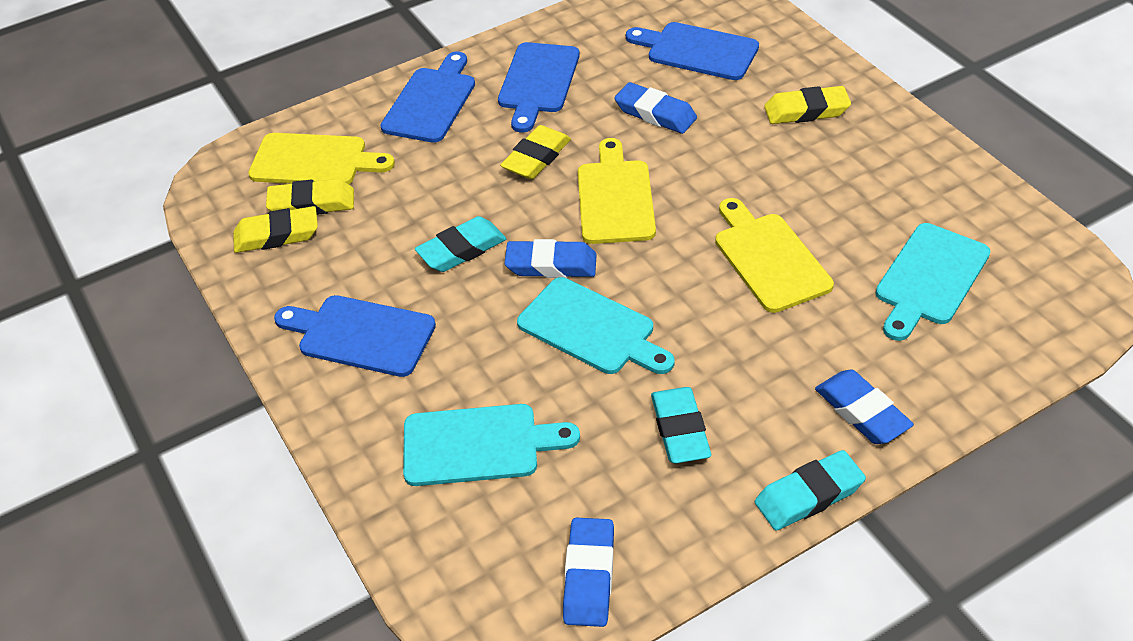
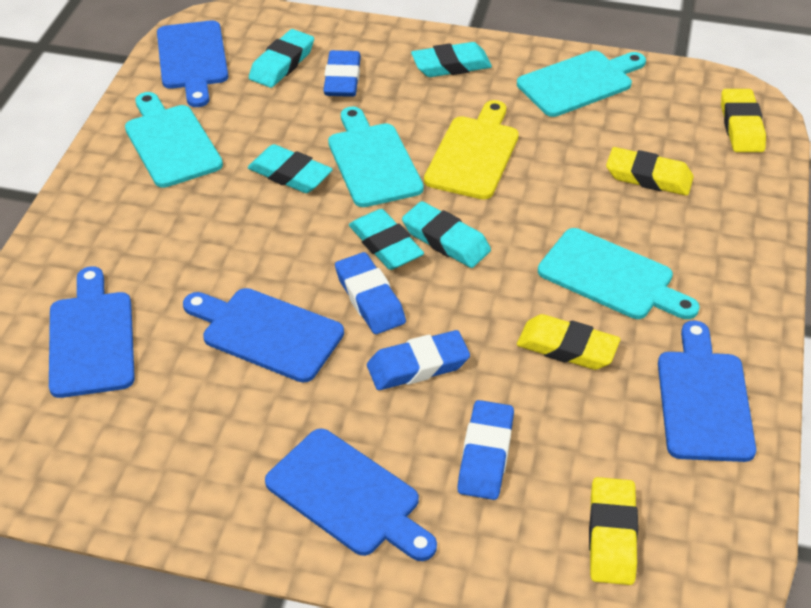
blue cutting board: 4 -> 5
turquoise cutting board: 3 -> 4
turquoise eraser: 3 -> 5
yellow cutting board: 3 -> 1

